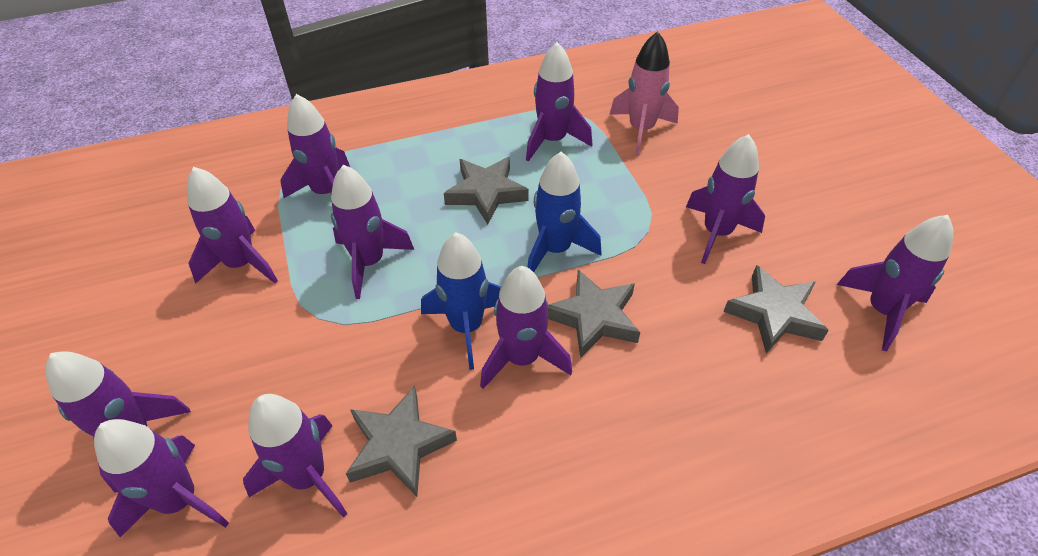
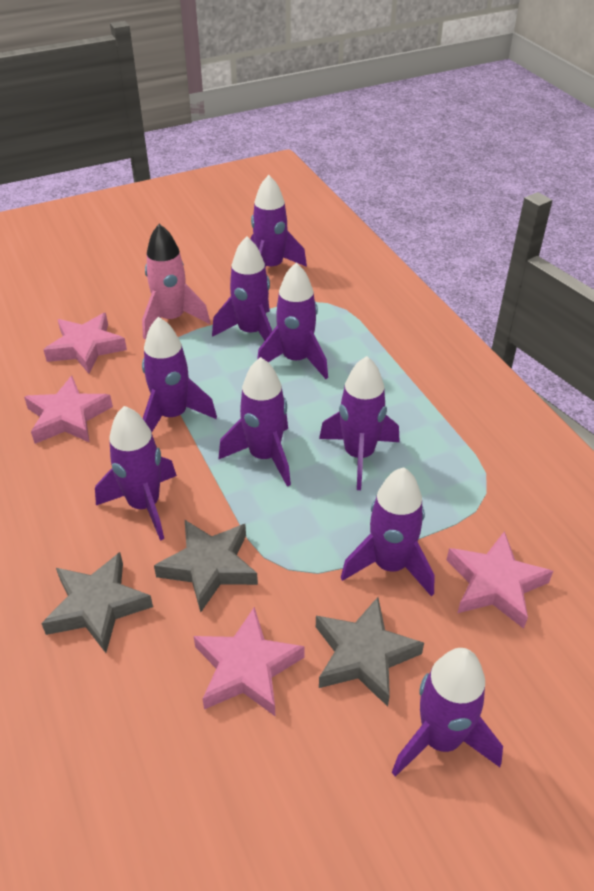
blue rocket: 2 -> 0
grey star: 4 -> 3
pink star: 0 -> 4
purple rocket: 10 -> 9

